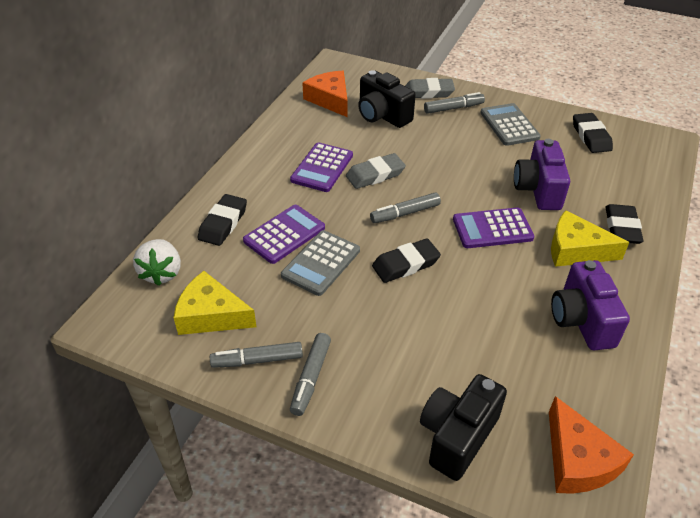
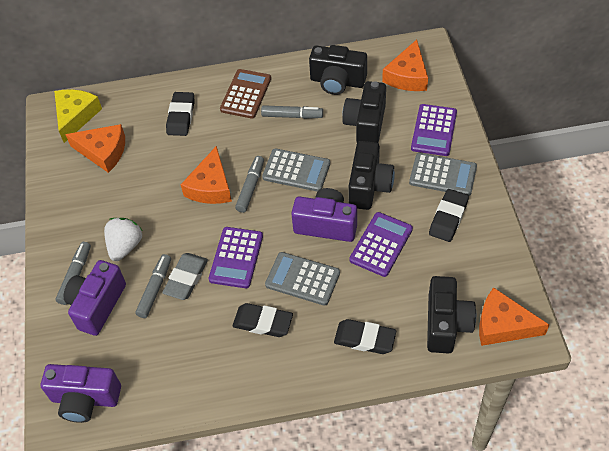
black camera: 2 -> 4
brown calculator: 0 -> 1
grey calculator: 2 -> 3
grey eraser: 2 -> 1
orange cheese: 2 -> 4
purple camera: 2 -> 3
yellow cheese: 2 -> 1

